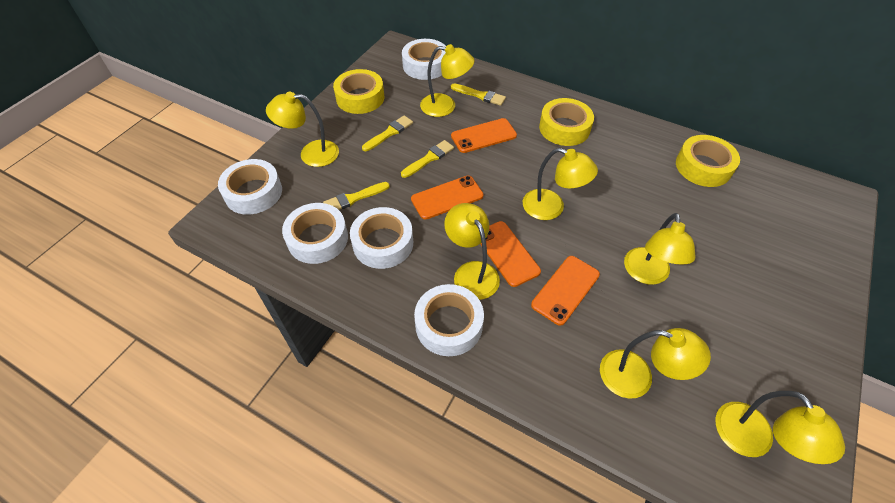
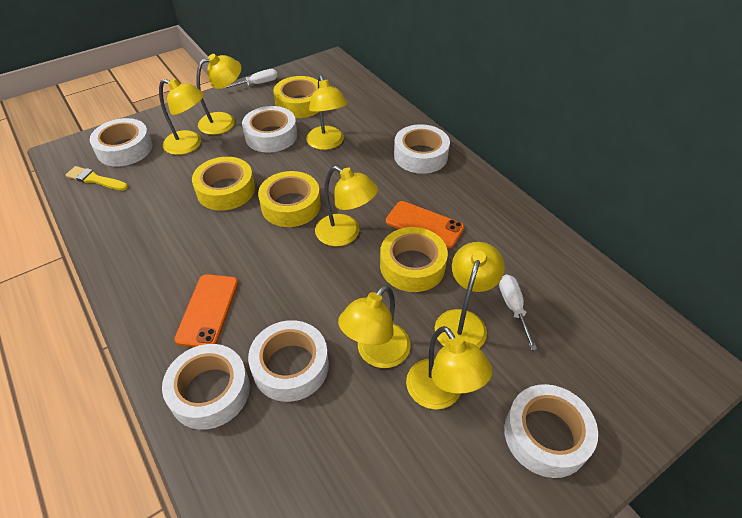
orange phone: 4 -> 2
white screwdriver: 0 -> 2
white tape: 5 -> 6
yellow brush: 4 -> 1
yellow tape: 3 -> 4

